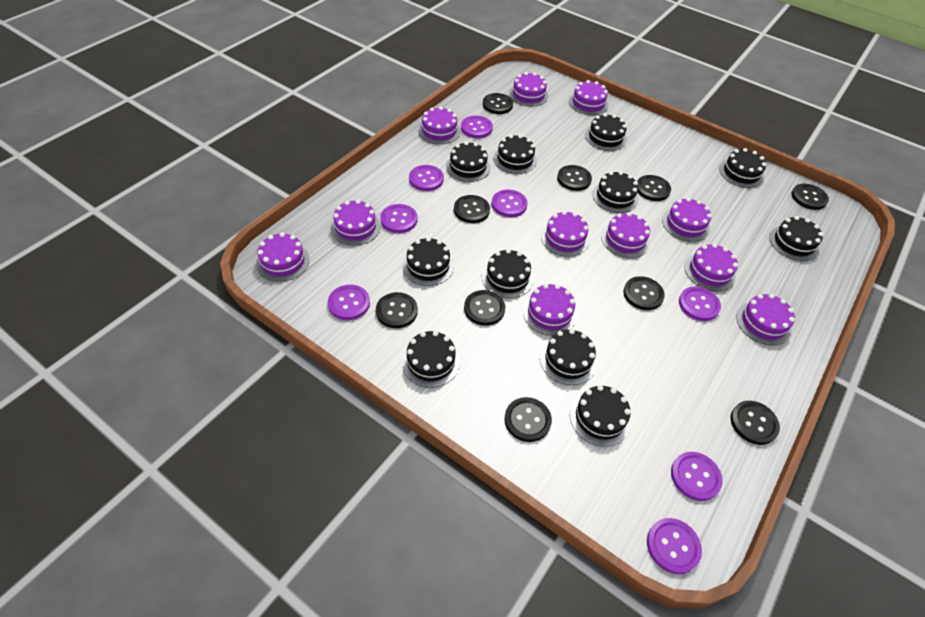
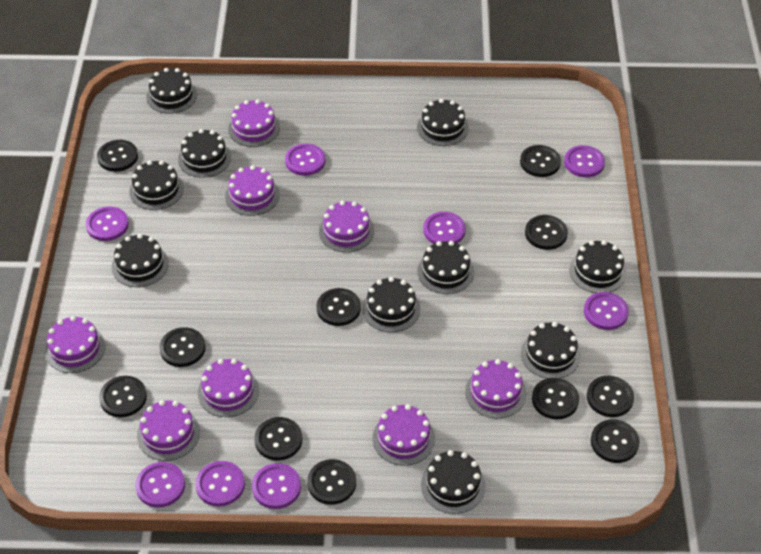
black button: 10 -> 11
black cake: 11 -> 10
purple cake: 11 -> 8

